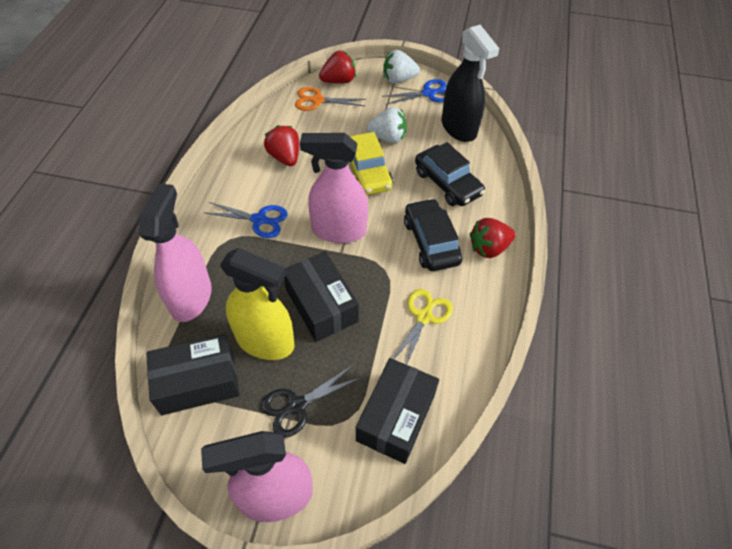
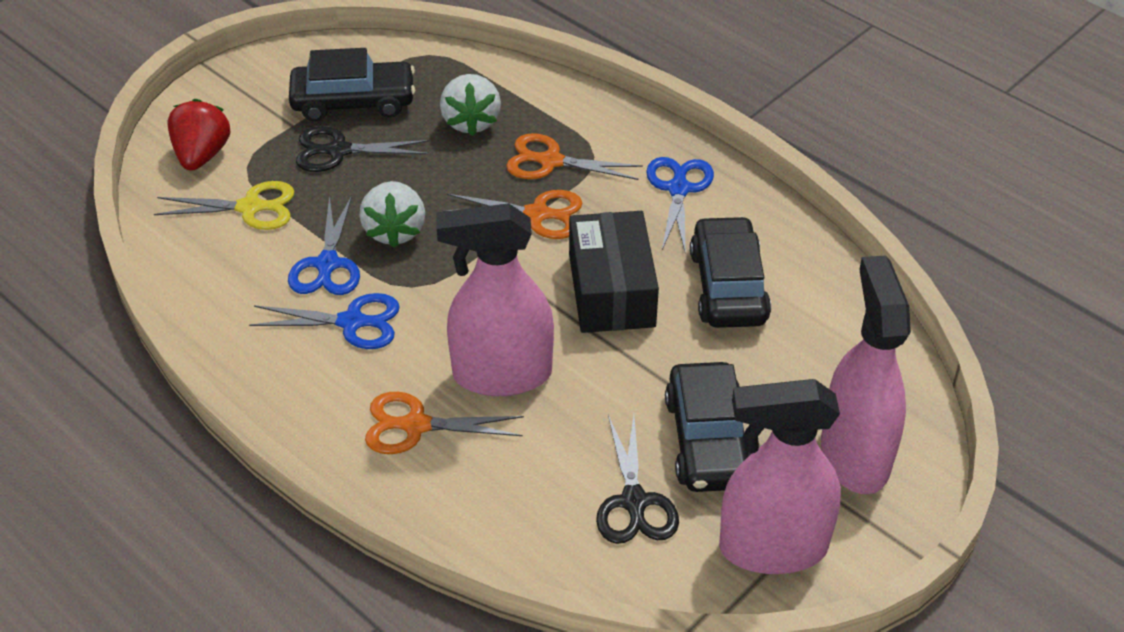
black box: 3 -> 1
black car: 2 -> 3
black scissors: 1 -> 2
black spray bottle: 1 -> 0
blue scissors: 2 -> 3
orange scissors: 1 -> 3
red strawberry: 3 -> 1
yellow car: 1 -> 0
yellow spray bottle: 1 -> 0

